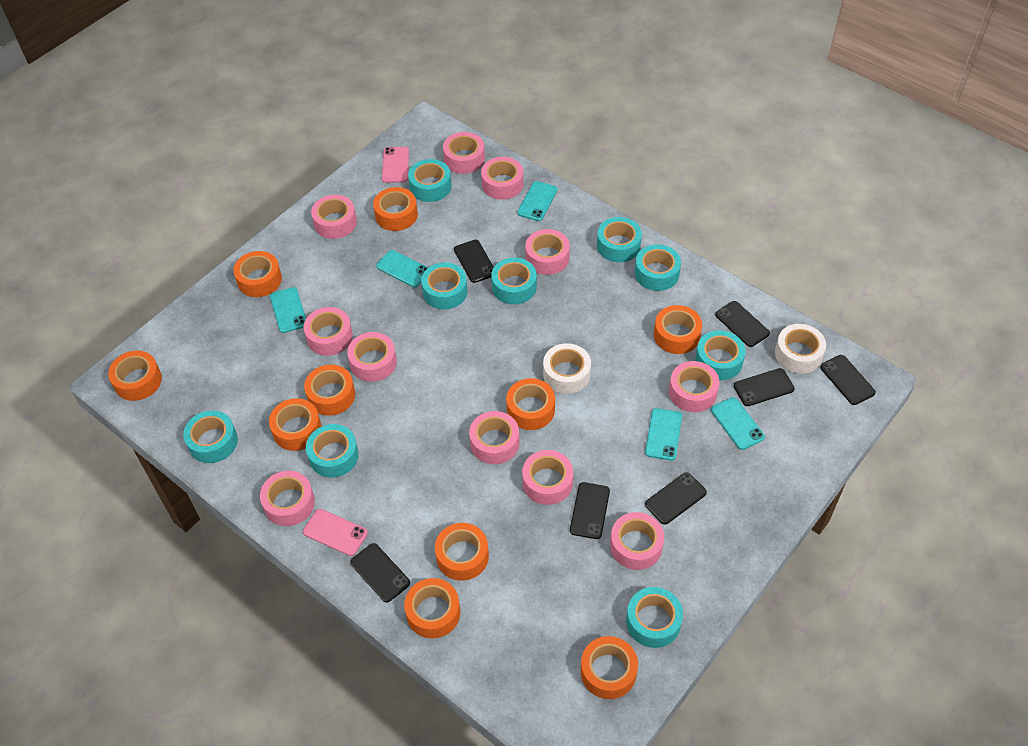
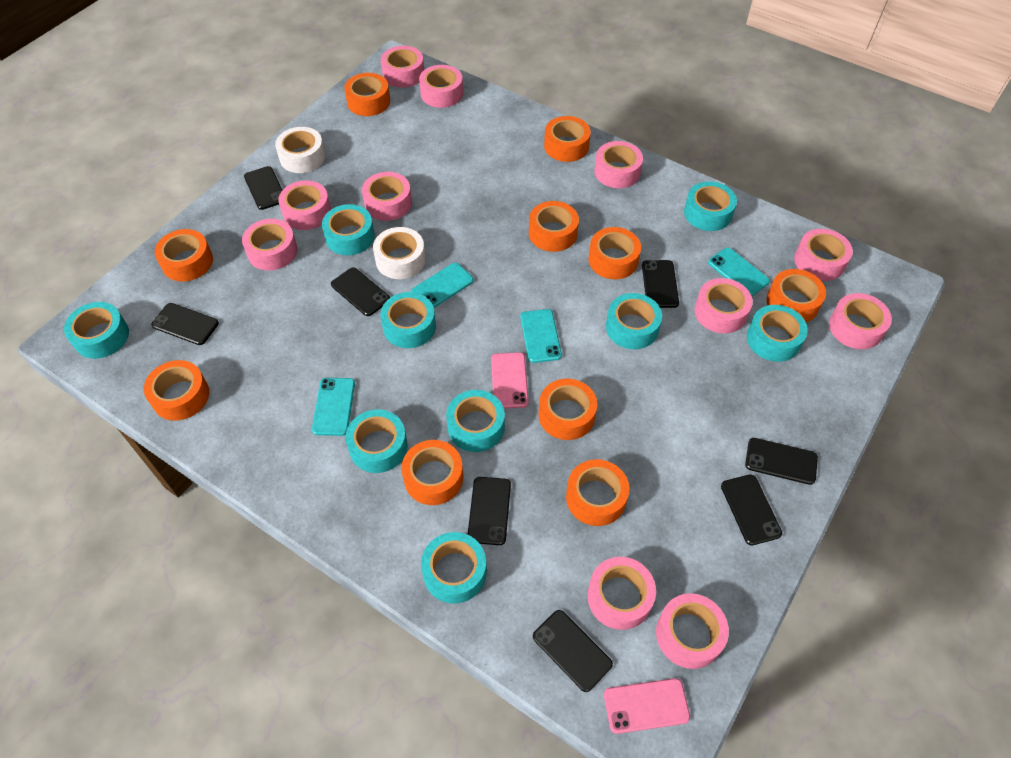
black phone: 7 -> 8
turquoise phone: 5 -> 4

